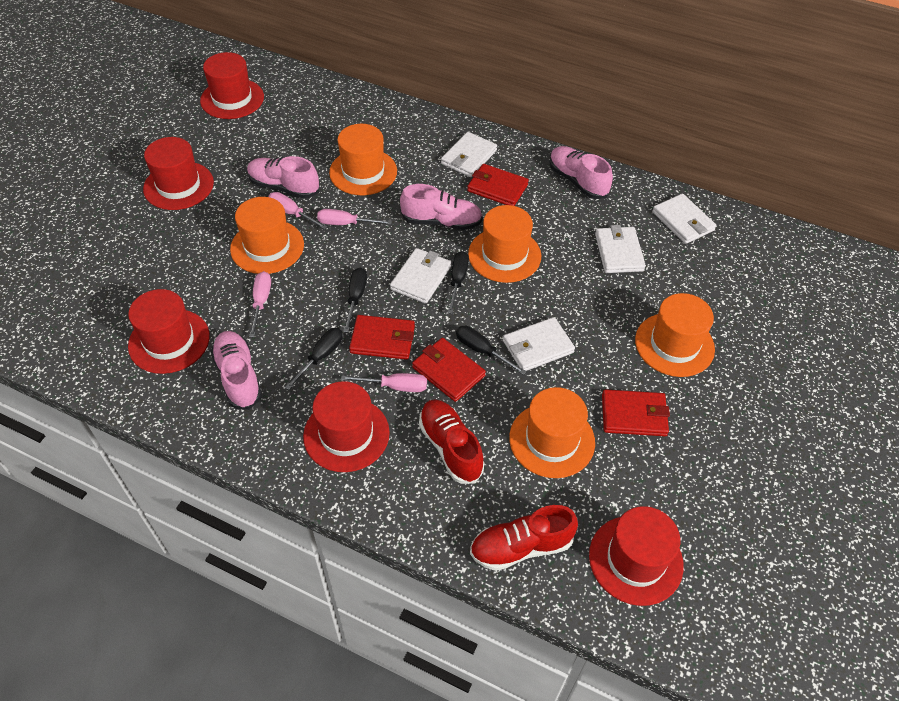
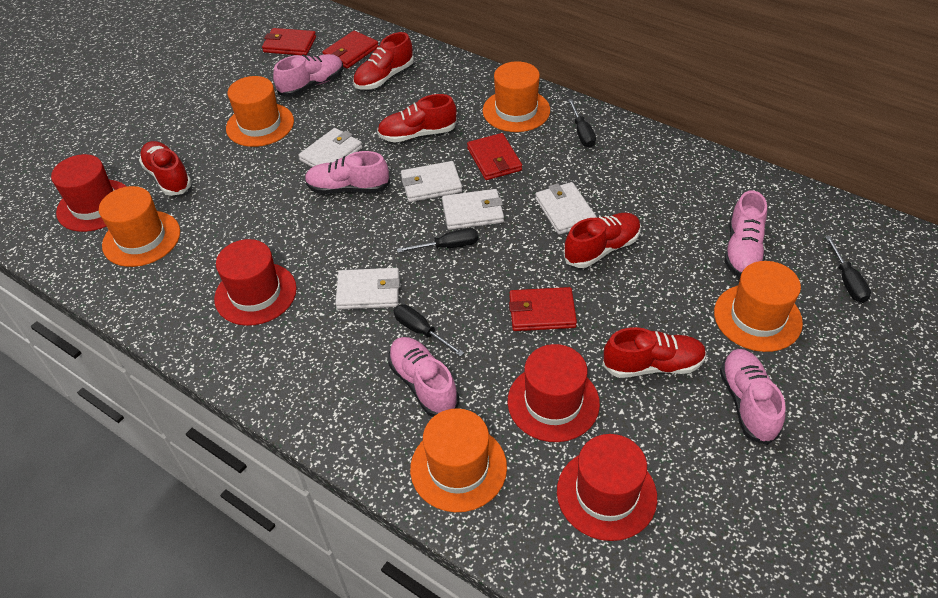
pink screwdriver: 4 -> 0
pink shoe: 4 -> 5
red hat: 5 -> 4
red shoe: 2 -> 5

